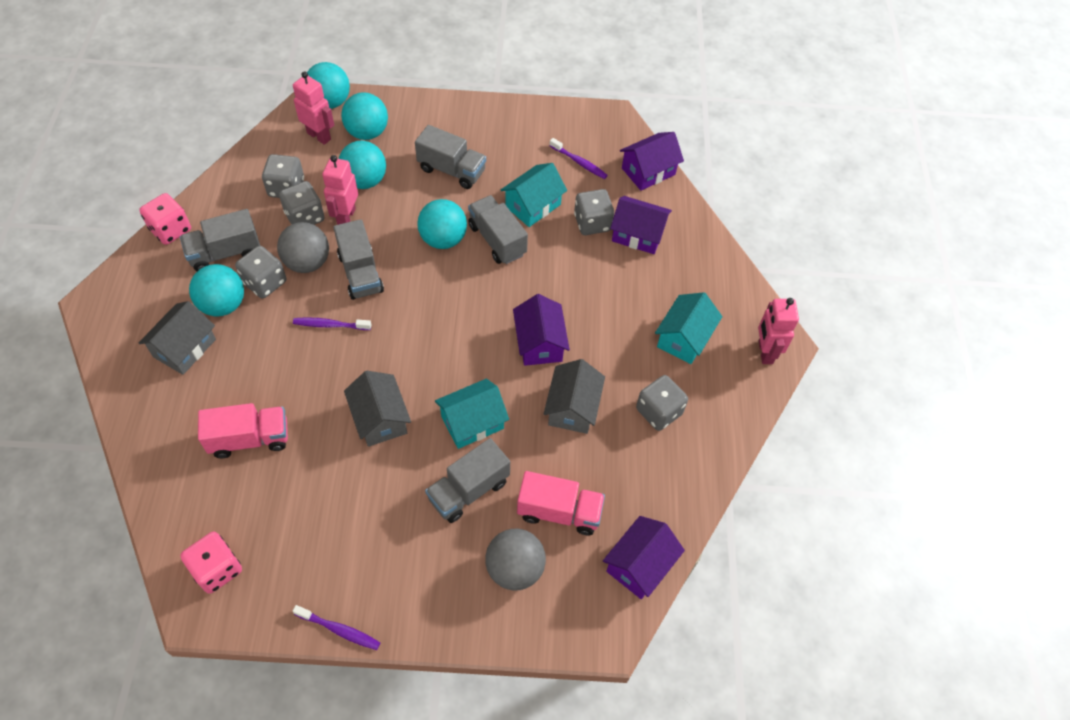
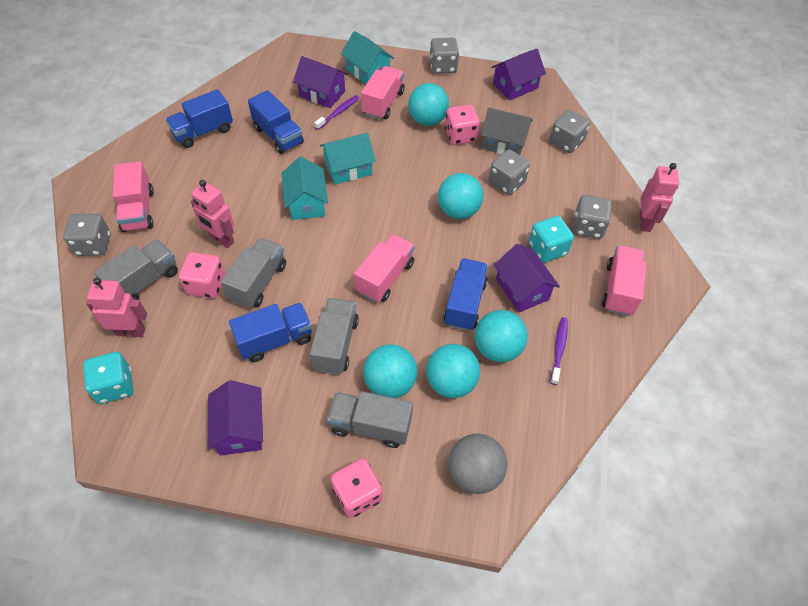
blue truck: 0 -> 4
grey ball: 2 -> 1
grey house: 3 -> 1
grey truck: 5 -> 4
pink dice: 2 -> 3
pink truck: 2 -> 4
purple toothbrush: 3 -> 2
turquoise dice: 0 -> 2

